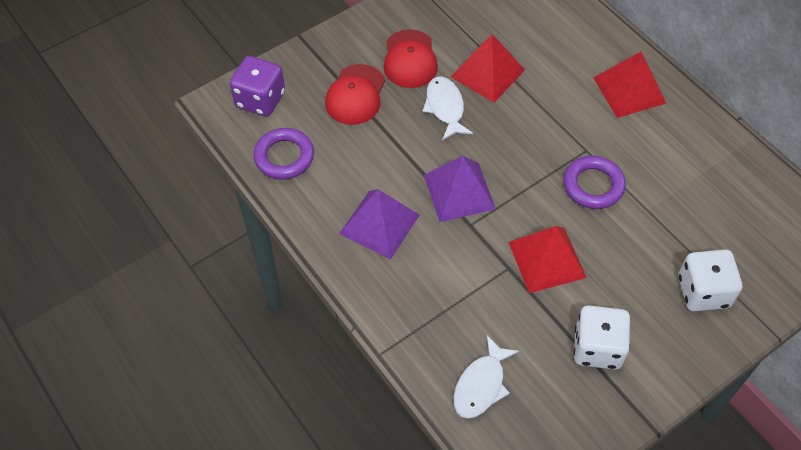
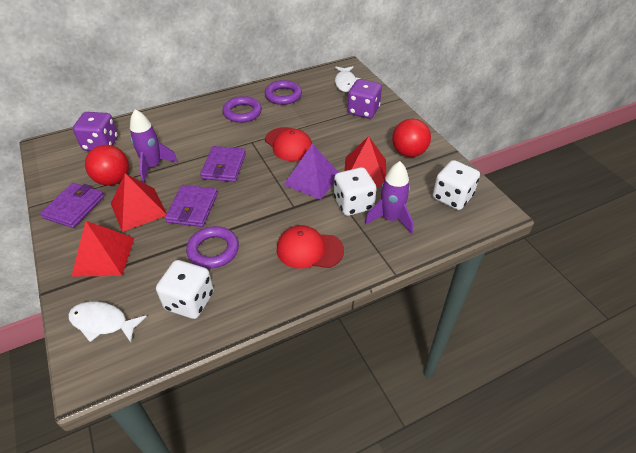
purple dice: 1 -> 2
purple pyramid: 2 -> 1
purple ring: 2 -> 3
purple rocket: 0 -> 2
purple wallet: 0 -> 3
red ball: 0 -> 2
white dice: 2 -> 3

